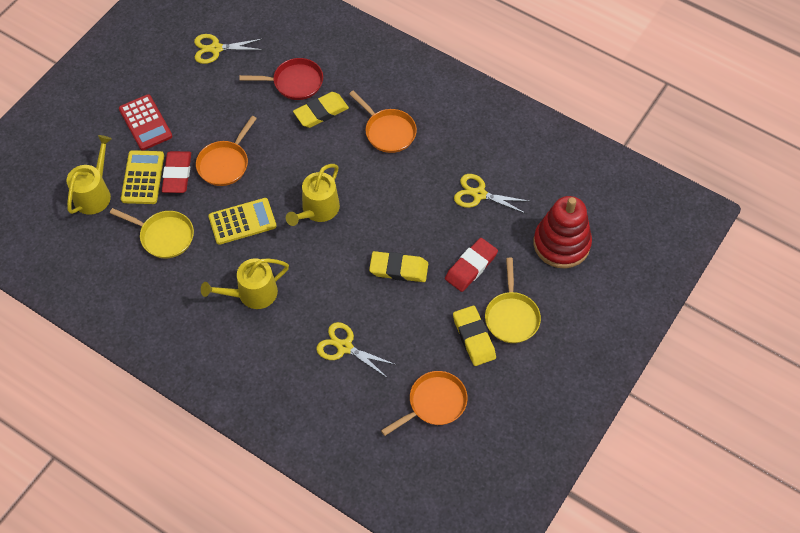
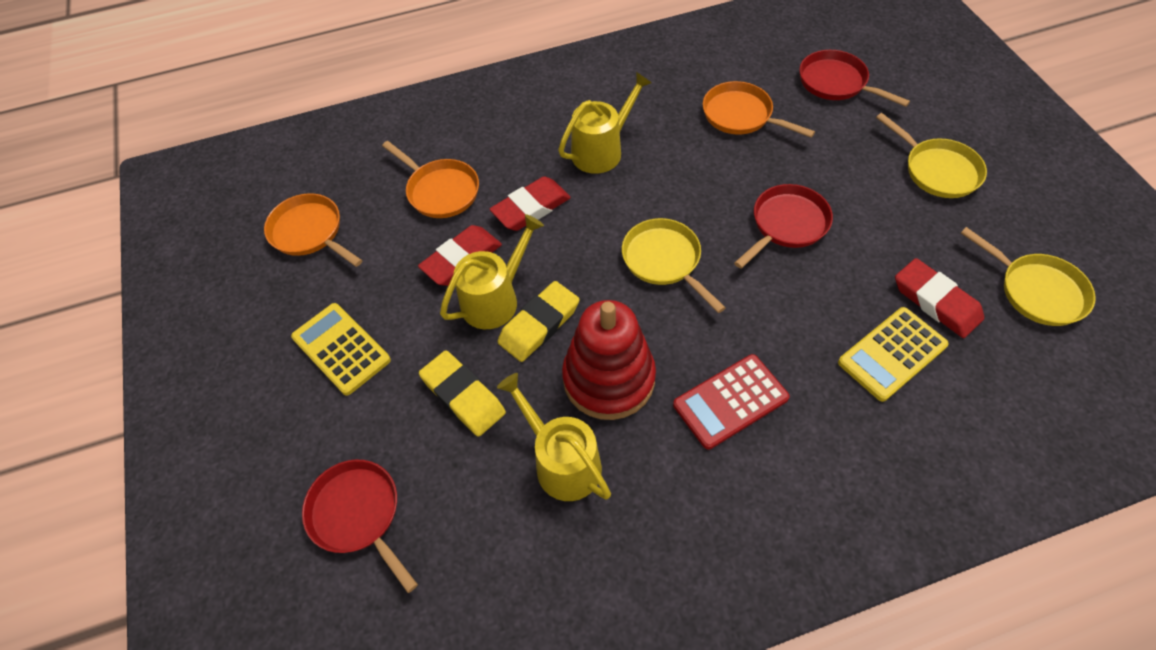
red eraser: 2 -> 3
red pan: 1 -> 3
yellow eraser: 3 -> 2
yellow pan: 2 -> 3
yellow scissors: 3 -> 0

